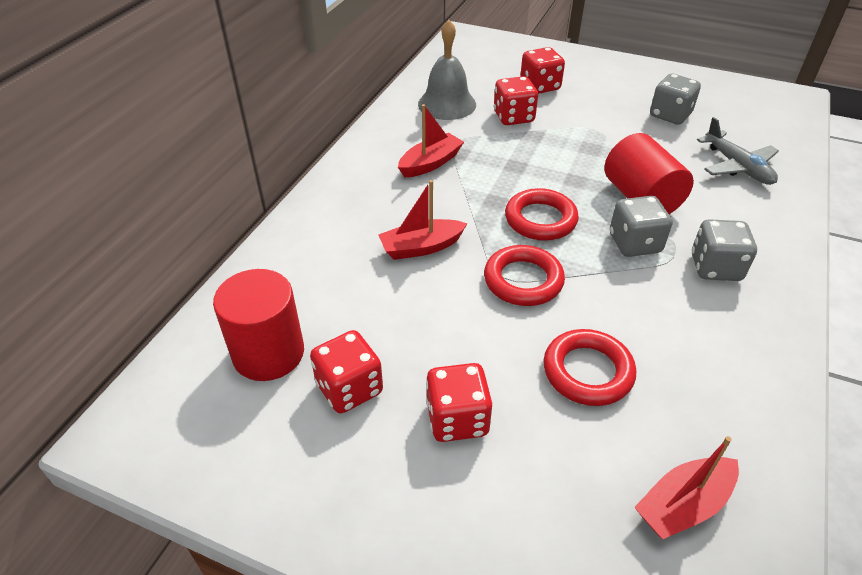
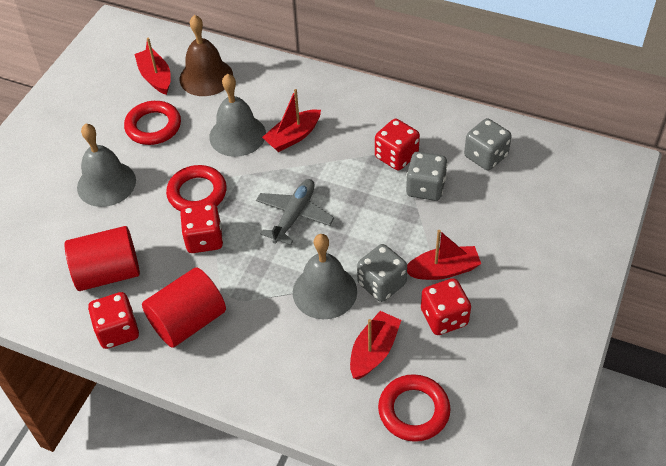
brown bell: 0 -> 1
grey bell: 1 -> 3
red boat: 3 -> 4

